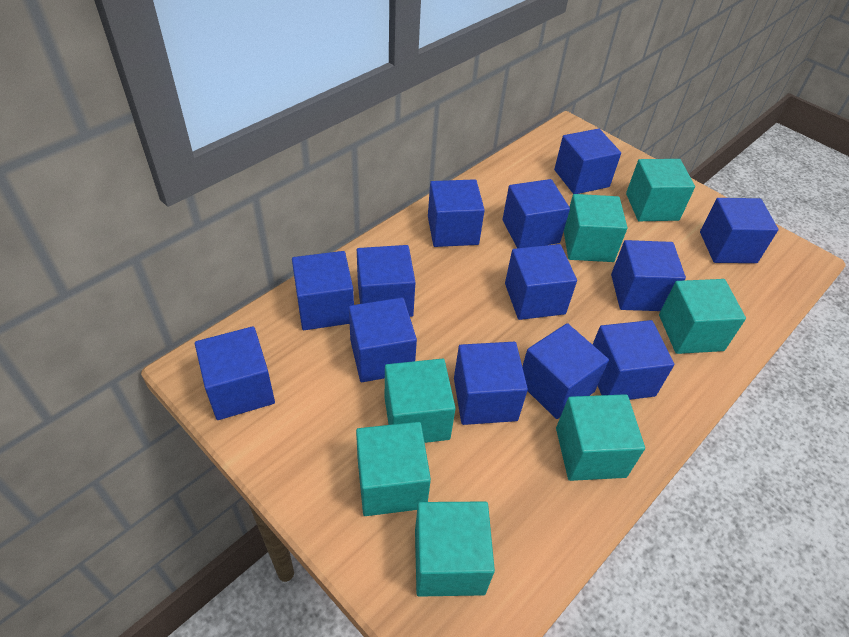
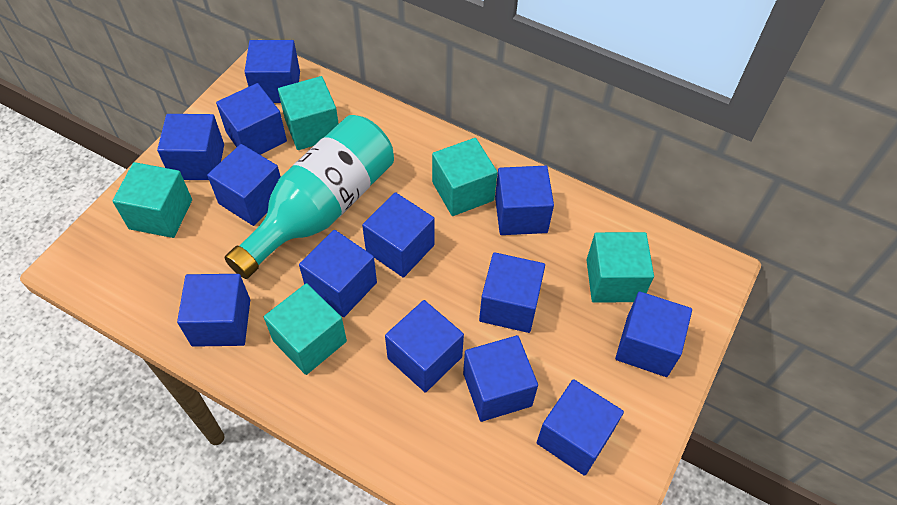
turquoise bottle: 0 -> 1
turquoise cube: 7 -> 5

